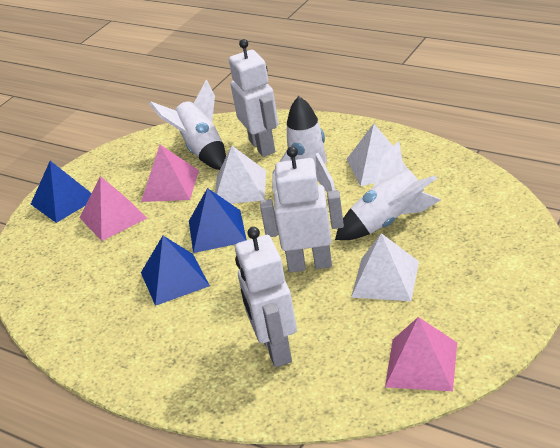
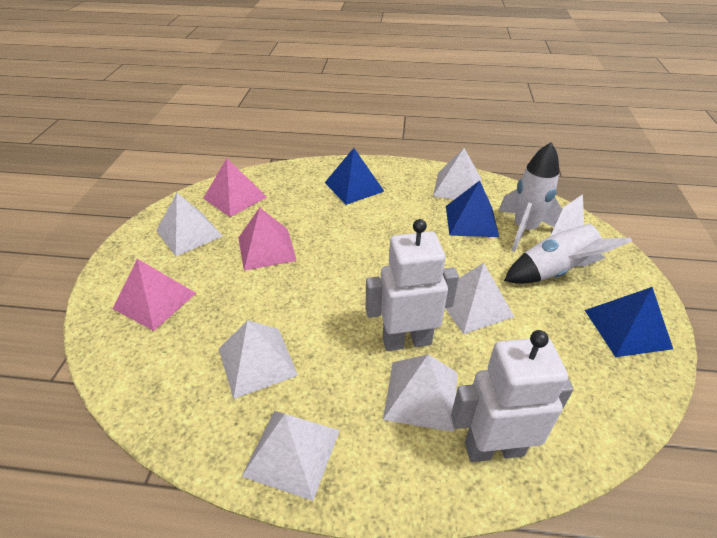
white pyramid: 3 -> 6
white robot: 3 -> 2
white rocket: 3 -> 2

